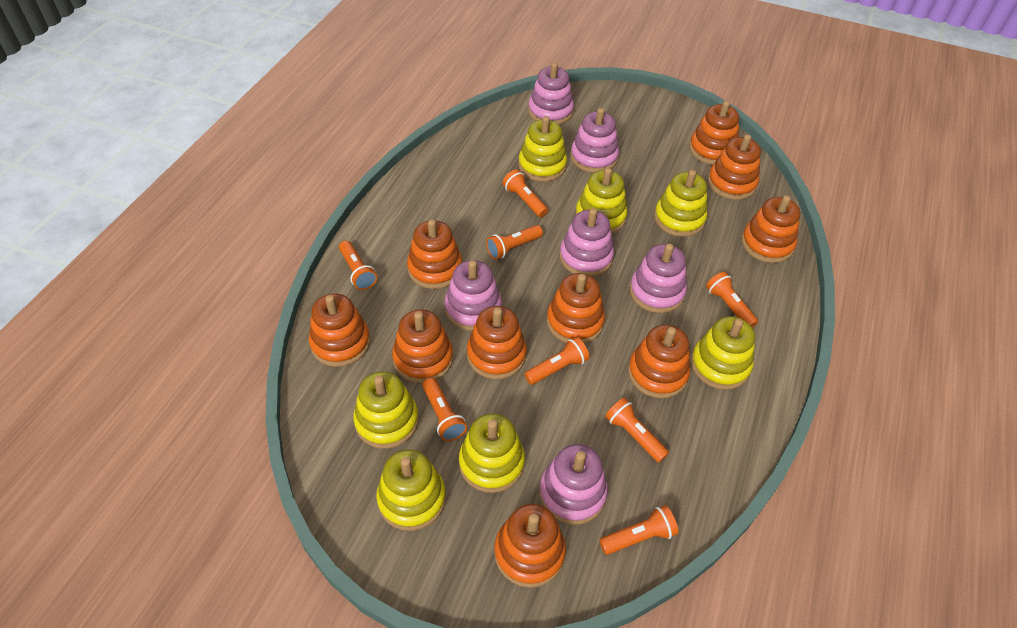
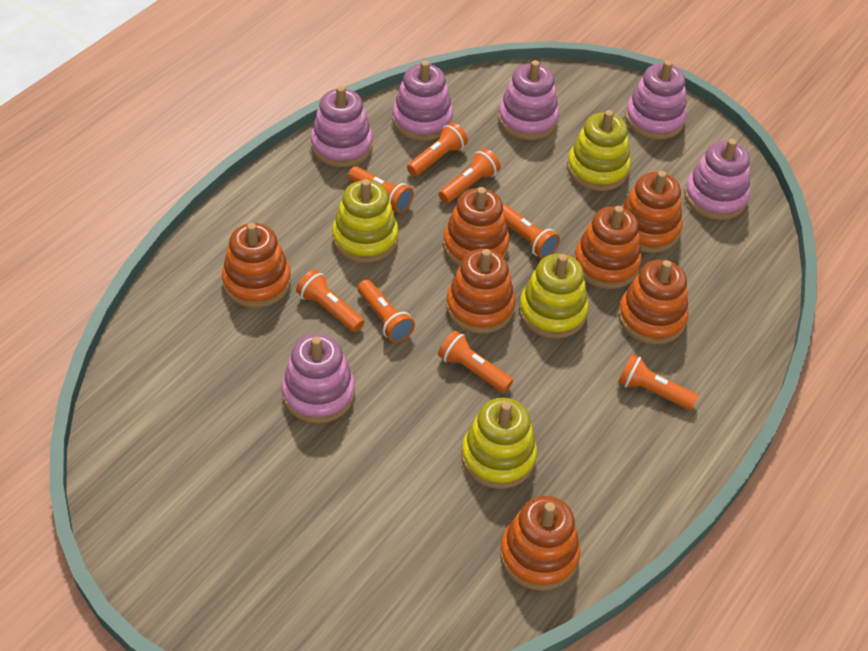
orange stacking toy: 10 -> 7
yellow stacking toy: 7 -> 4

